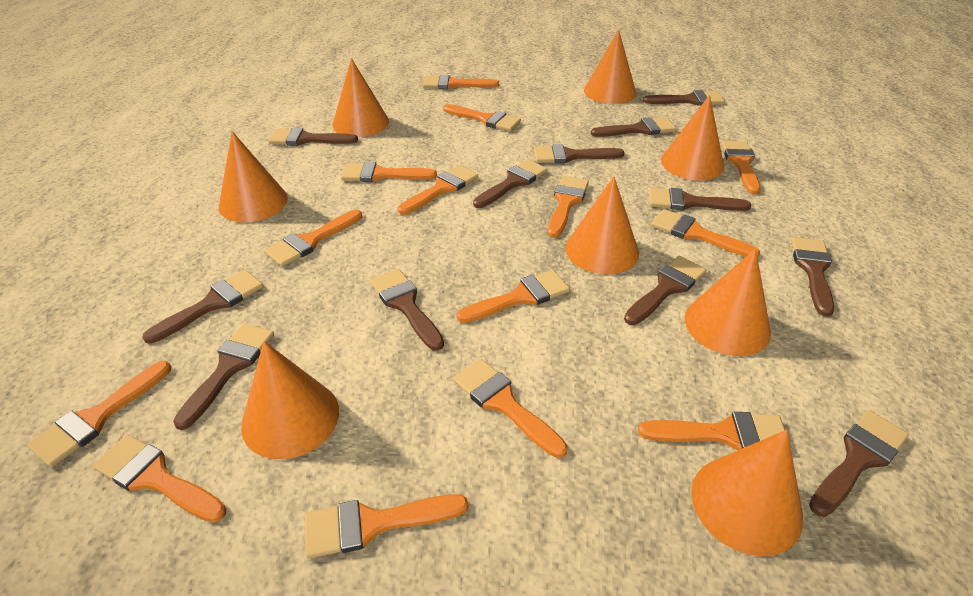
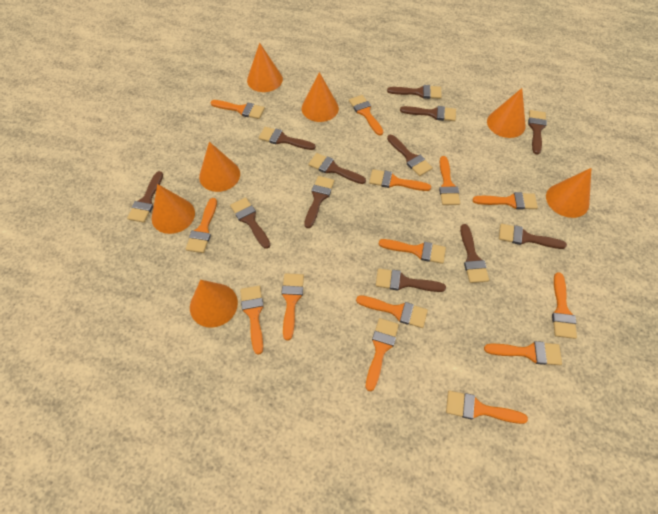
orange cone: 8 -> 7

